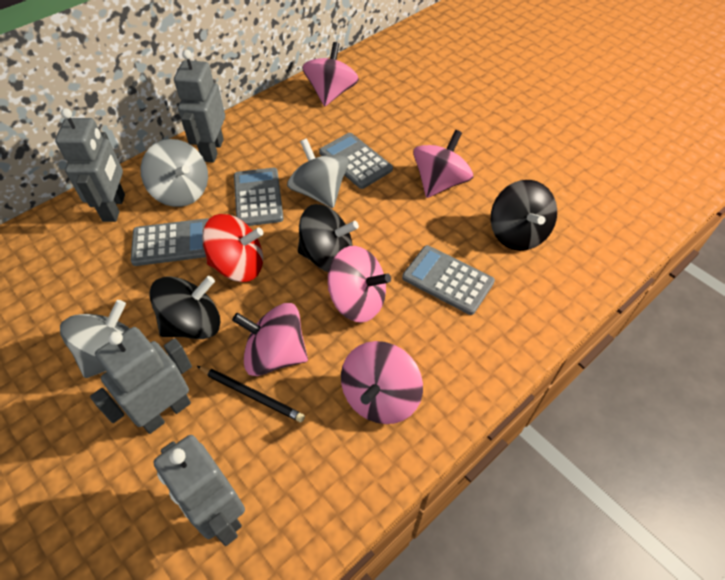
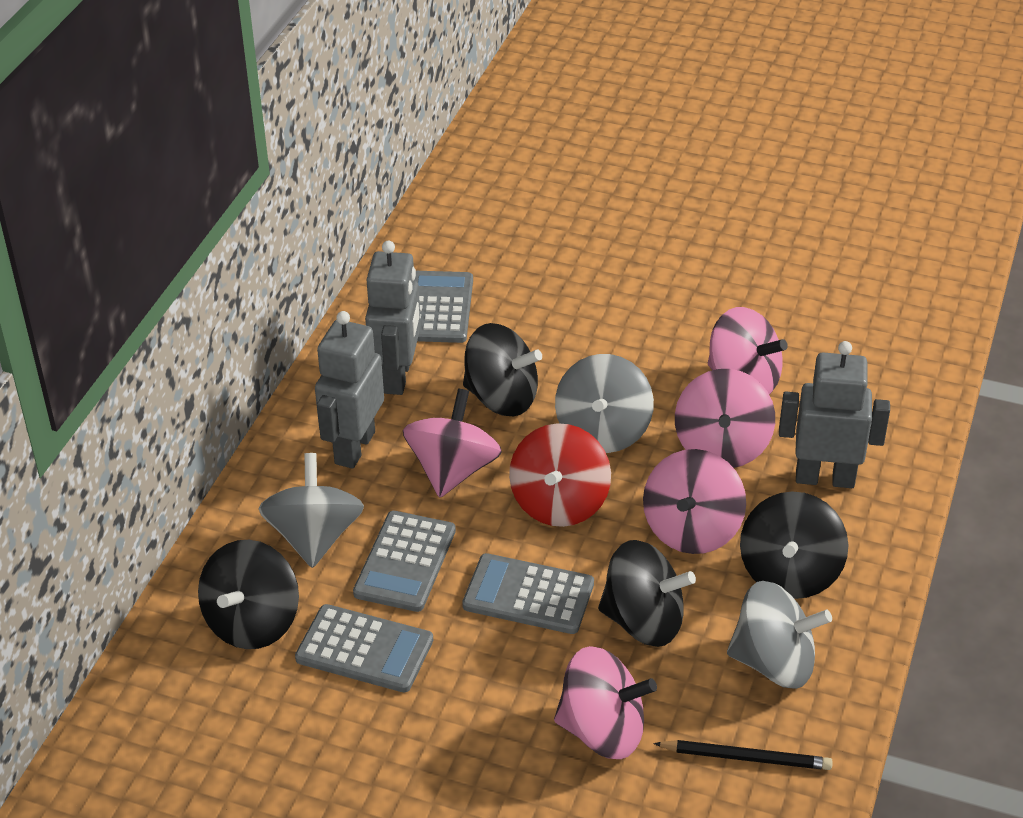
black spinning top: 3 -> 4
grey robot: 4 -> 3

